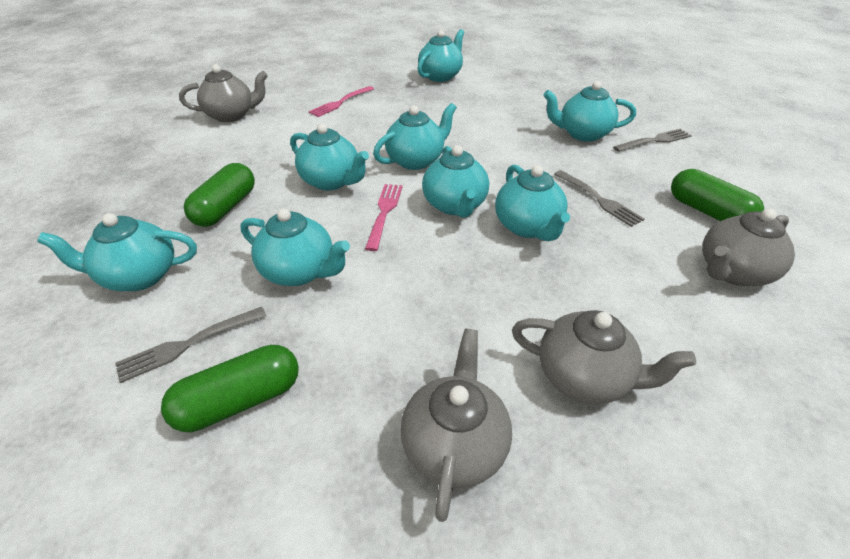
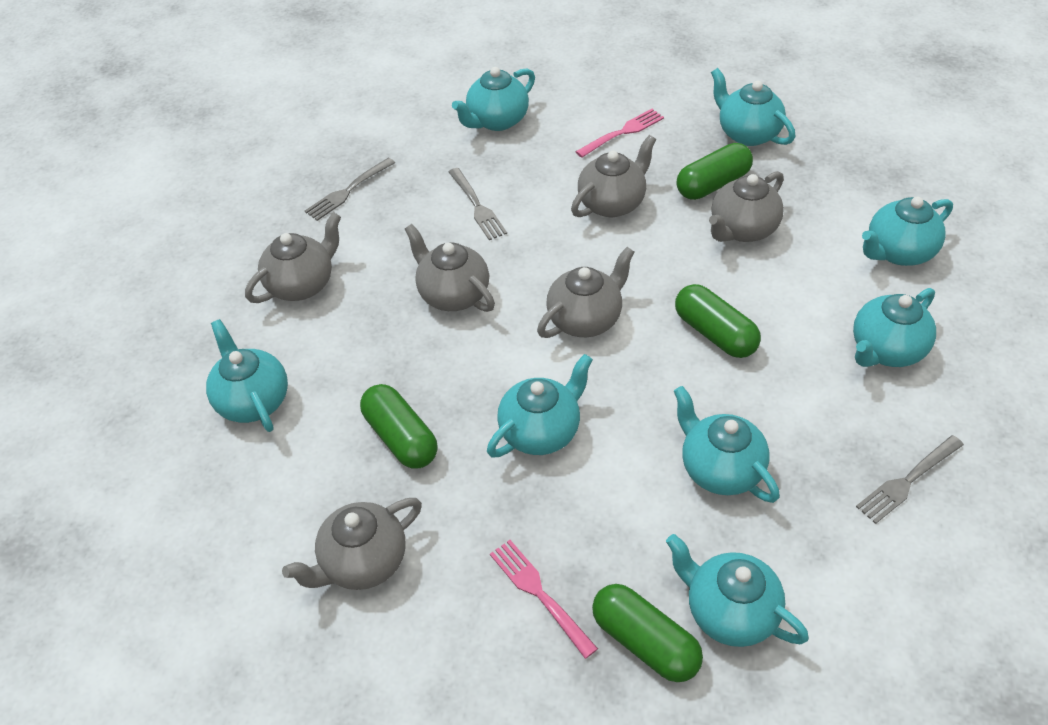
green capsule: 3 -> 4
grey teapot: 4 -> 6

